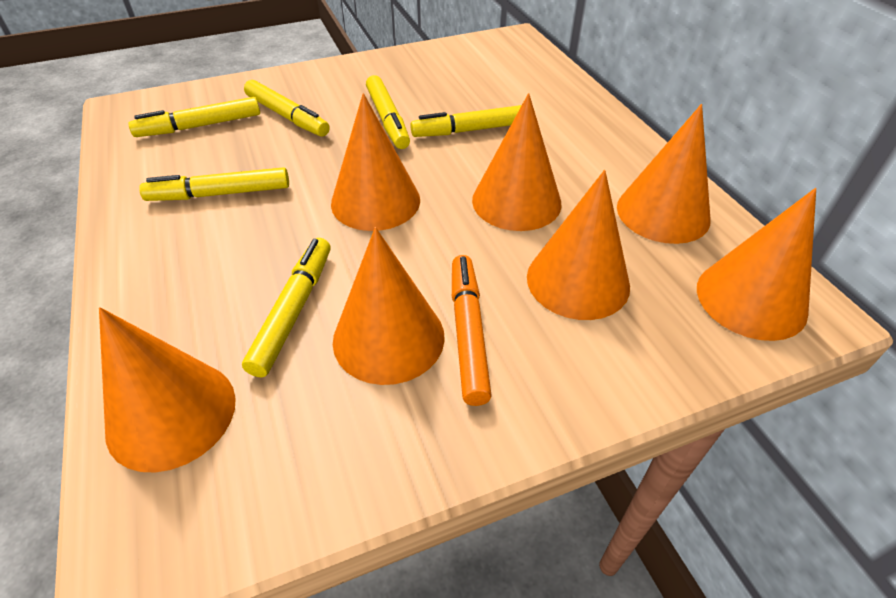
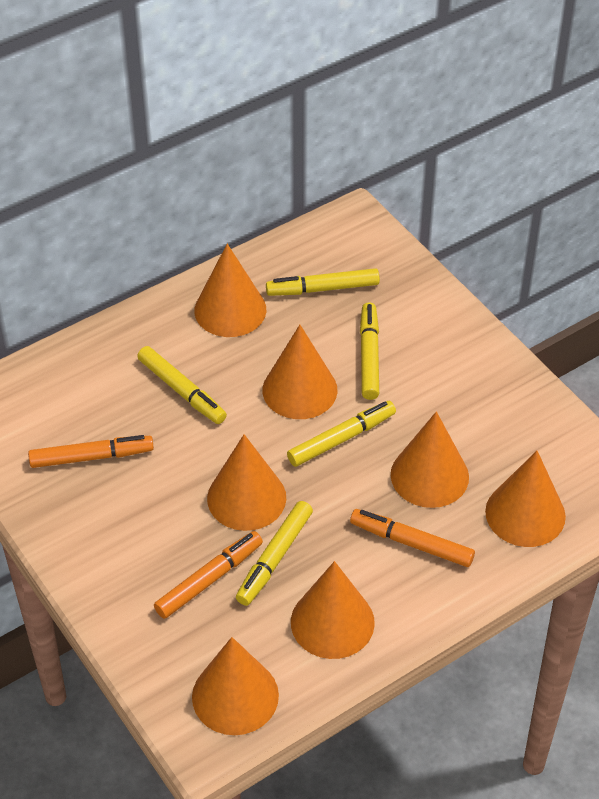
orange marker: 1 -> 3
yellow marker: 6 -> 5

